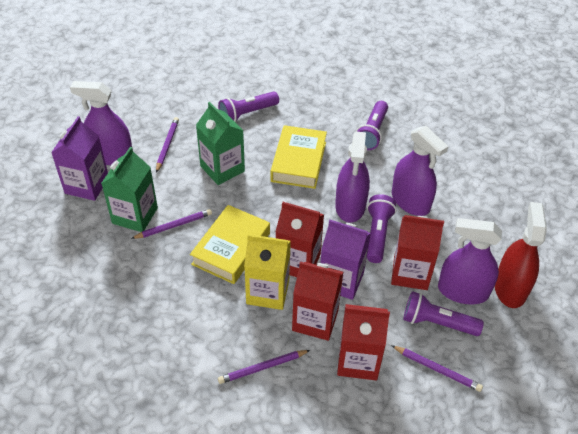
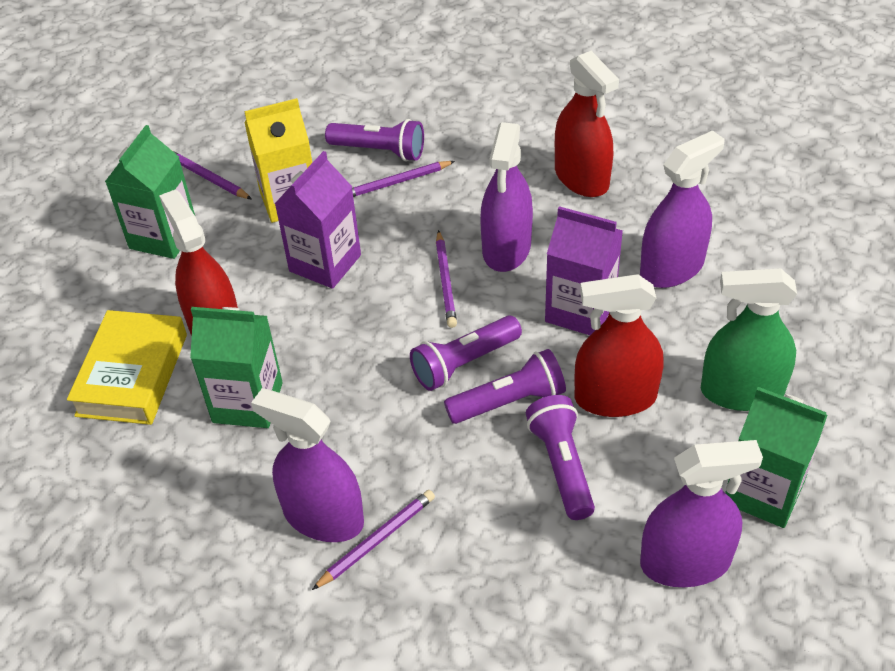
green carton: 2 -> 3
green spray bottle: 0 -> 1
red carton: 4 -> 0
red spray bottle: 1 -> 3
yellow book: 2 -> 1

